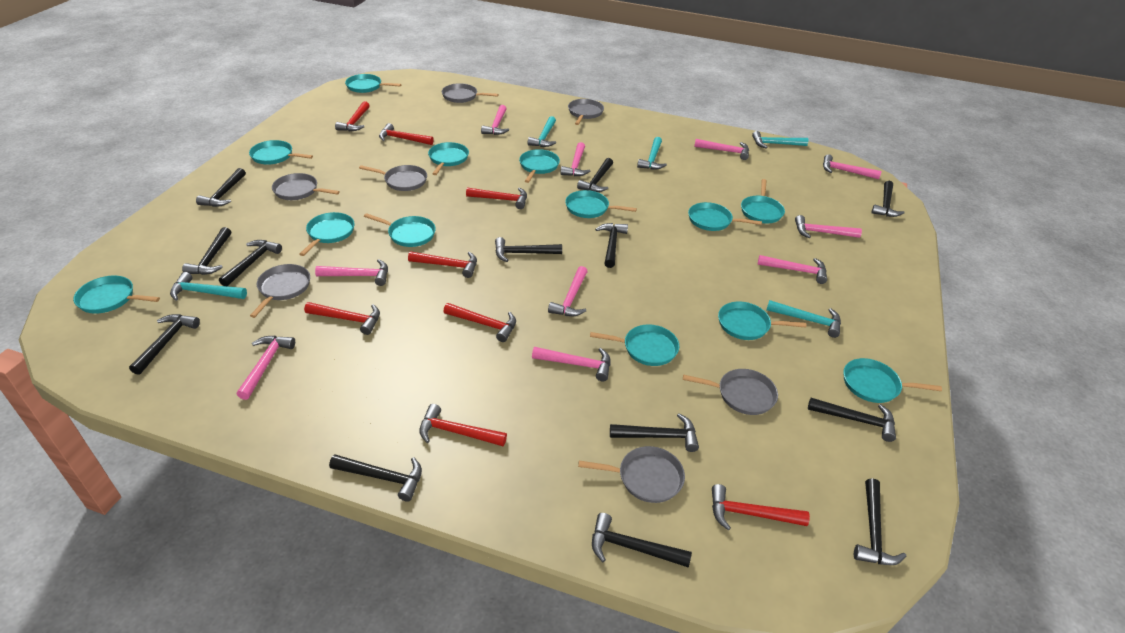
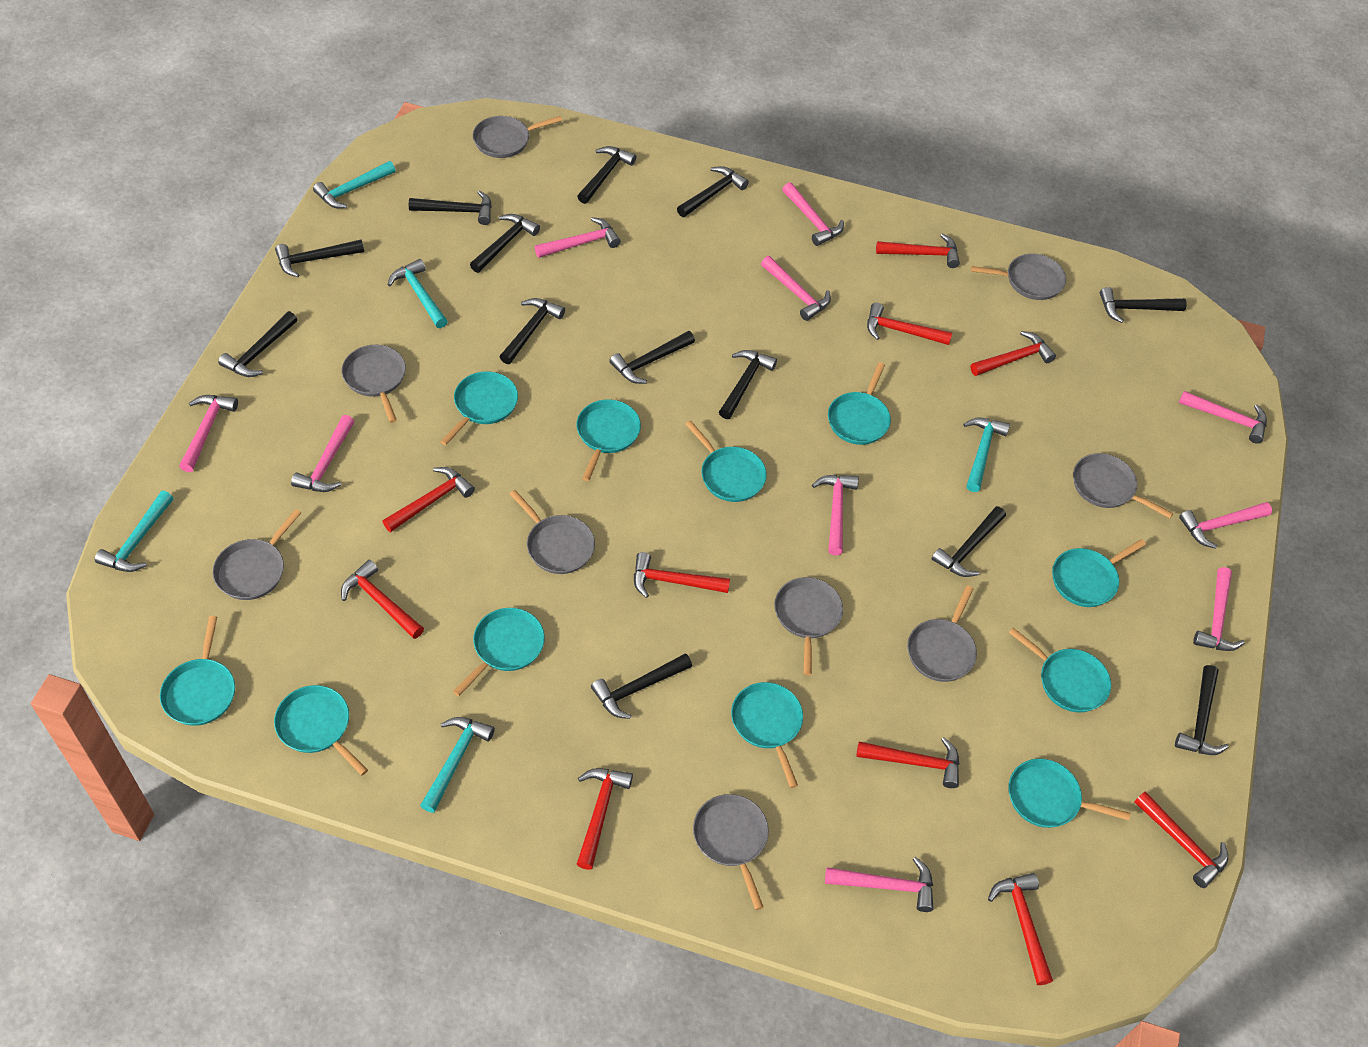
grey pan: 7 -> 9
red hammer: 8 -> 10
turquoise pan: 13 -> 11

